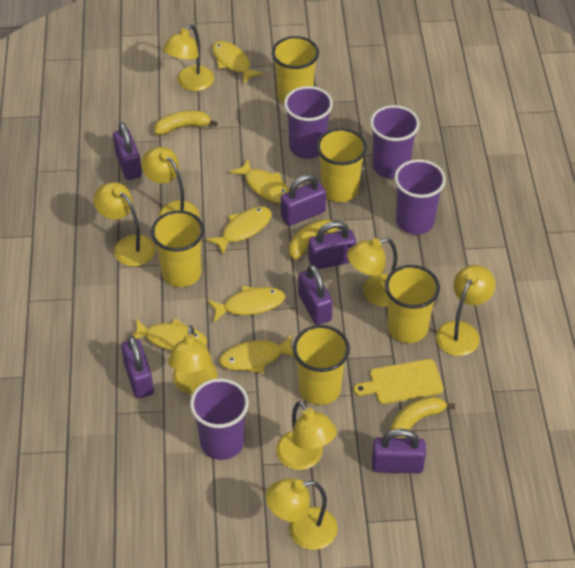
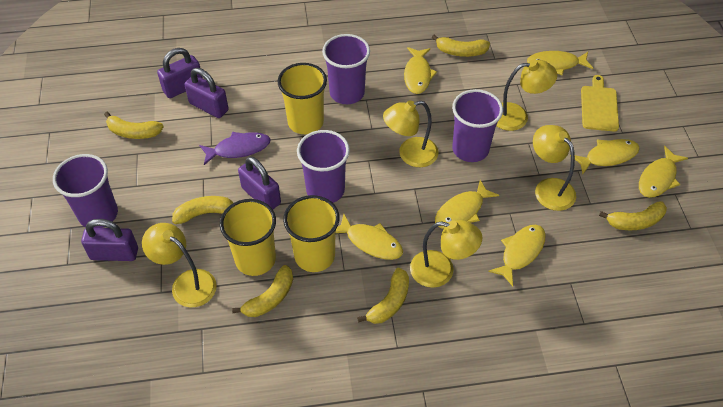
purple fish: 0 -> 1
purple padlock: 6 -> 4
yellow banana: 3 -> 6
yellow cup: 5 -> 3
yellow fish: 6 -> 7
yellow lamp: 8 -> 5

